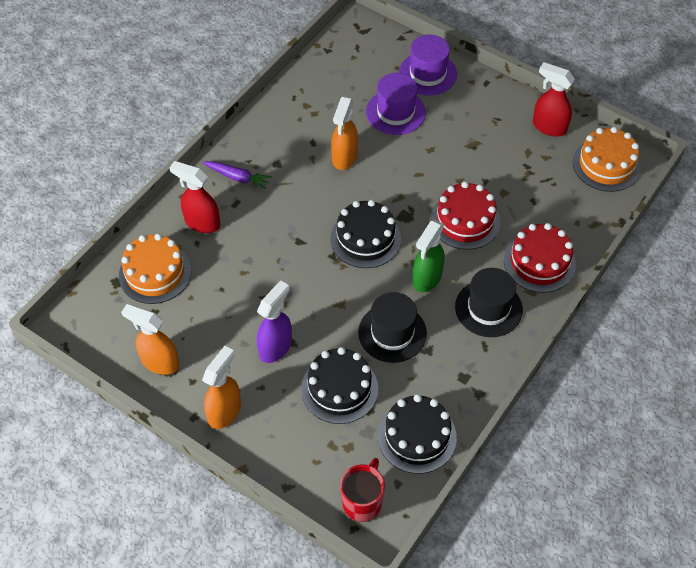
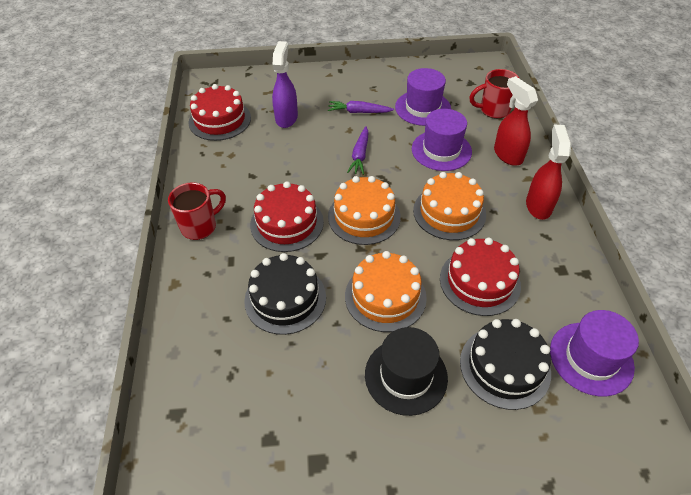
black cake: 3 -> 2
black hat: 2 -> 1
green spray bottle: 1 -> 0
orange cake: 2 -> 3
orange spray bottle: 3 -> 0
purple carrot: 1 -> 2
purple hat: 2 -> 3
red cake: 2 -> 3
red mug: 1 -> 2

